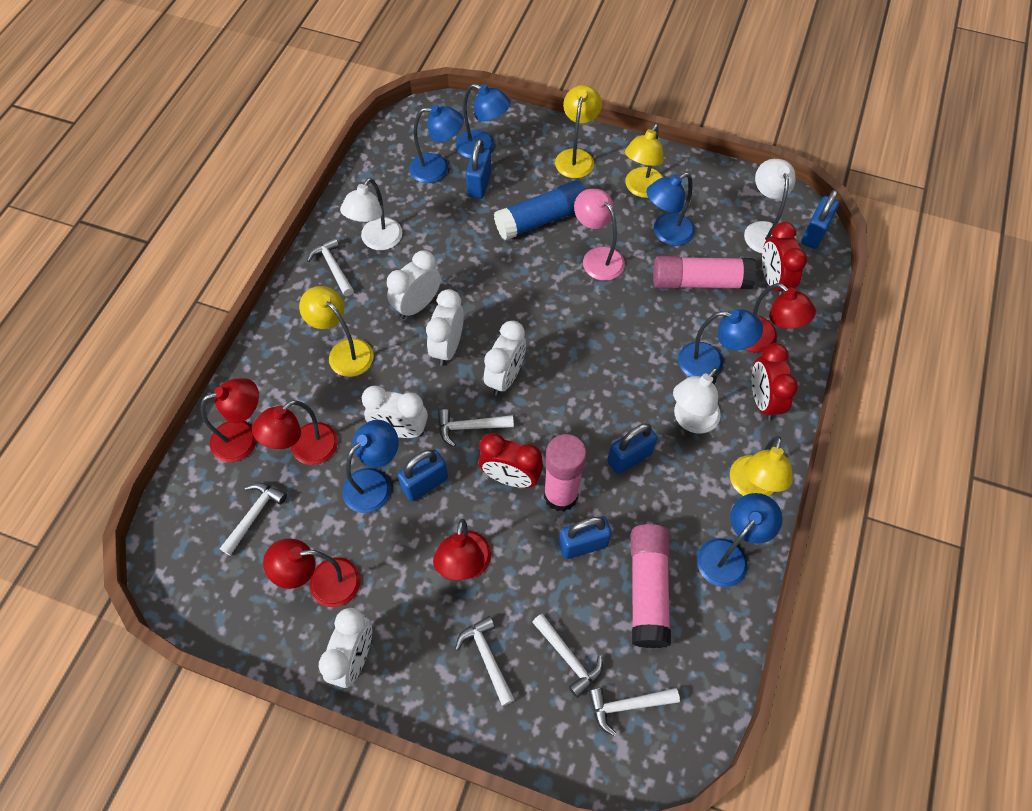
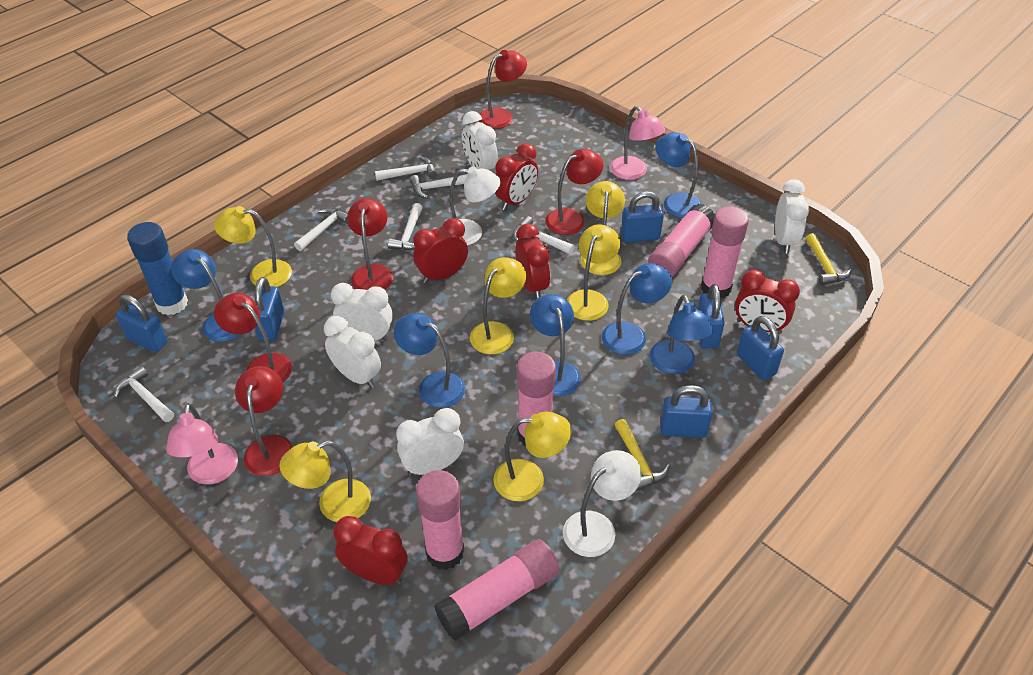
blue padlock: 5 -> 6
pink glue stick: 3 -> 5
pink lamp: 1 -> 2
red clock: 3 -> 5
white lamp: 3 -> 2
yellow hammer: 0 -> 2
yellow lamp: 4 -> 6

